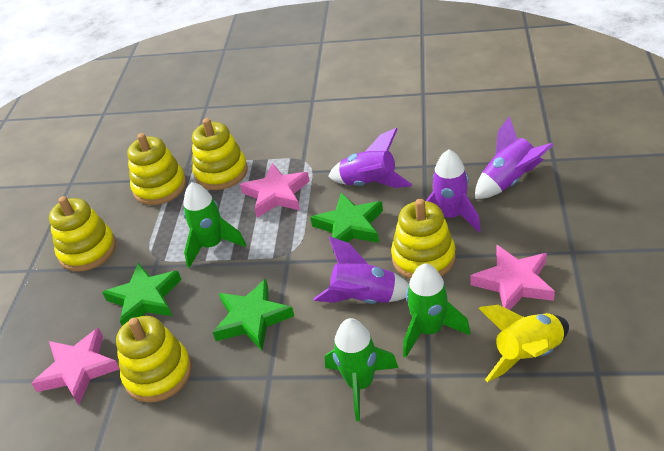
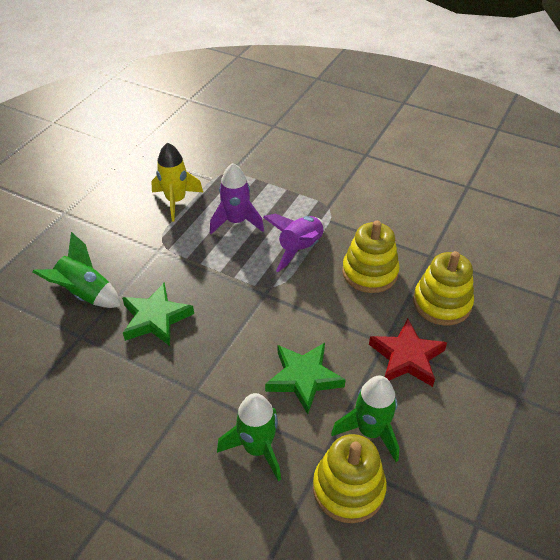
green star: 3 -> 2
pink star: 3 -> 0
purple rocket: 4 -> 2
red star: 0 -> 1
yellow stacking toy: 5 -> 3

